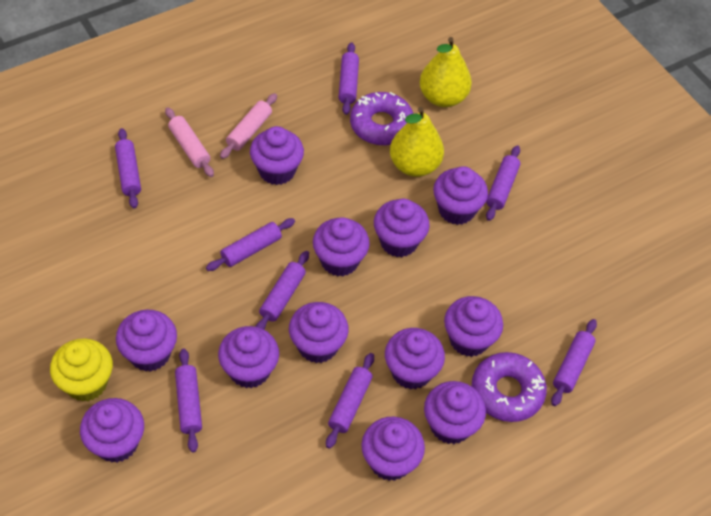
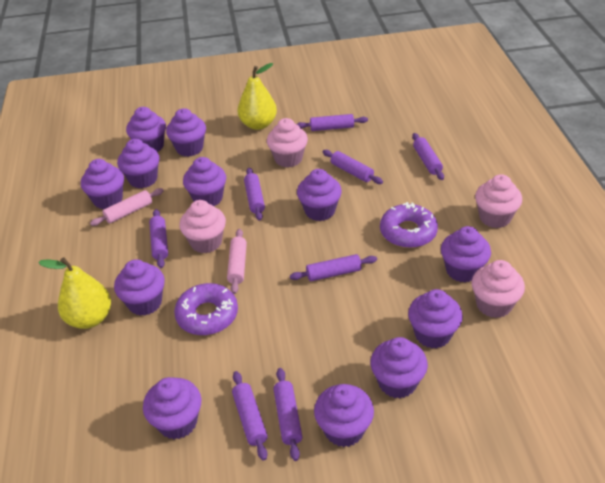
pink cupcake: 0 -> 4
yellow cupcake: 1 -> 0

